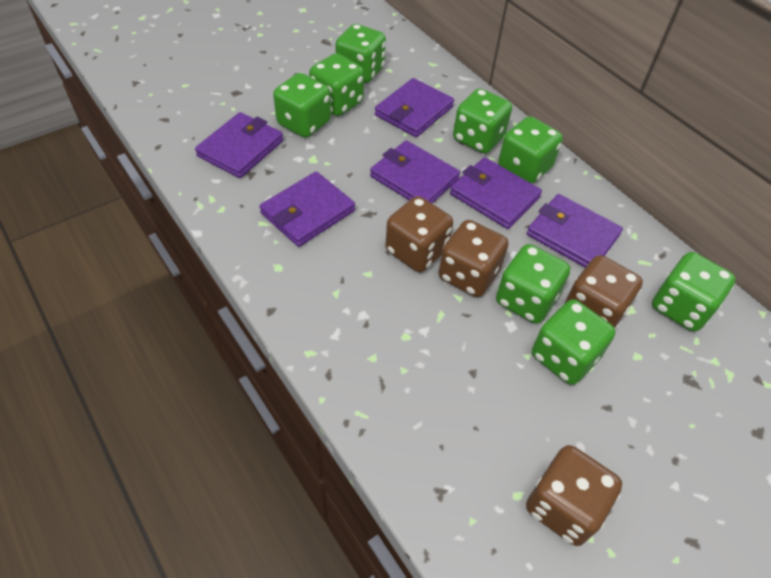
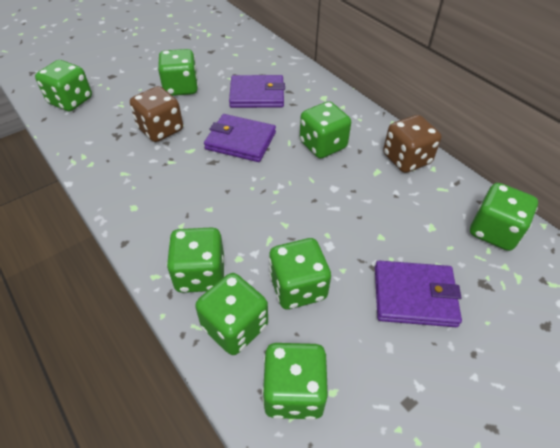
brown dice: 4 -> 2
purple wallet: 6 -> 3

